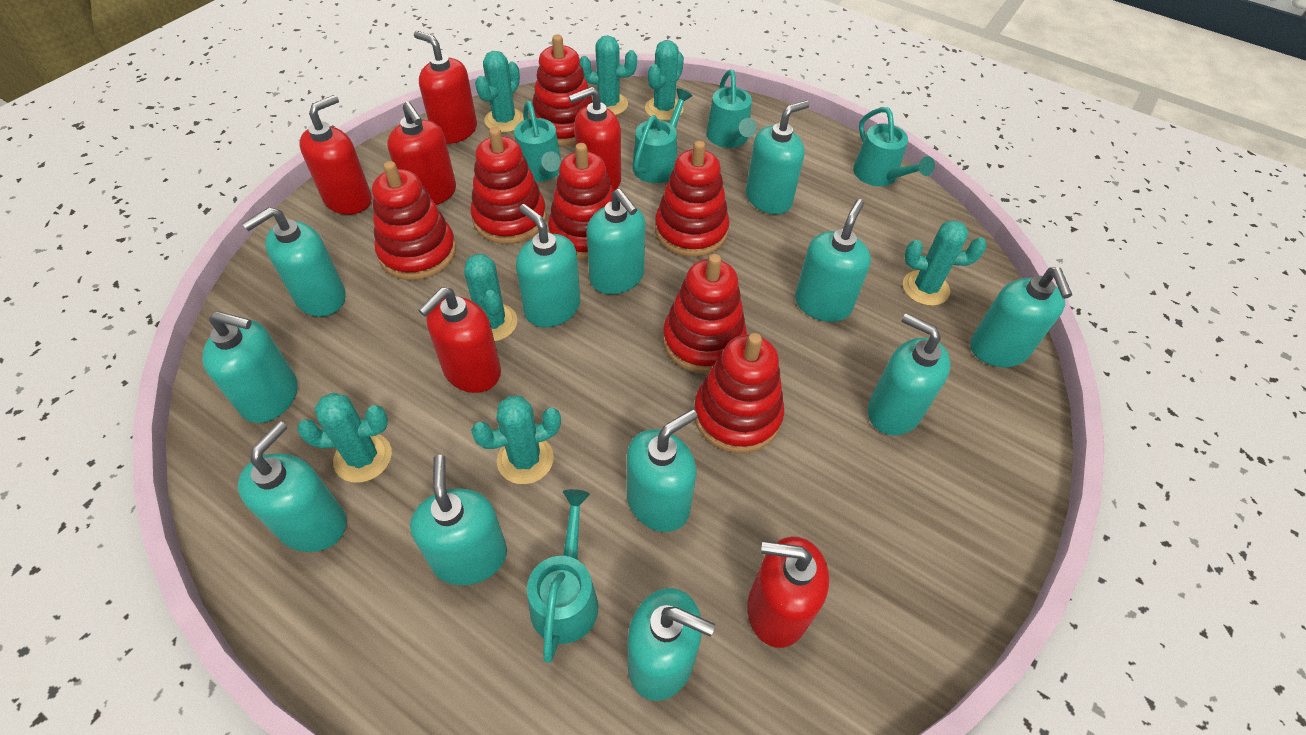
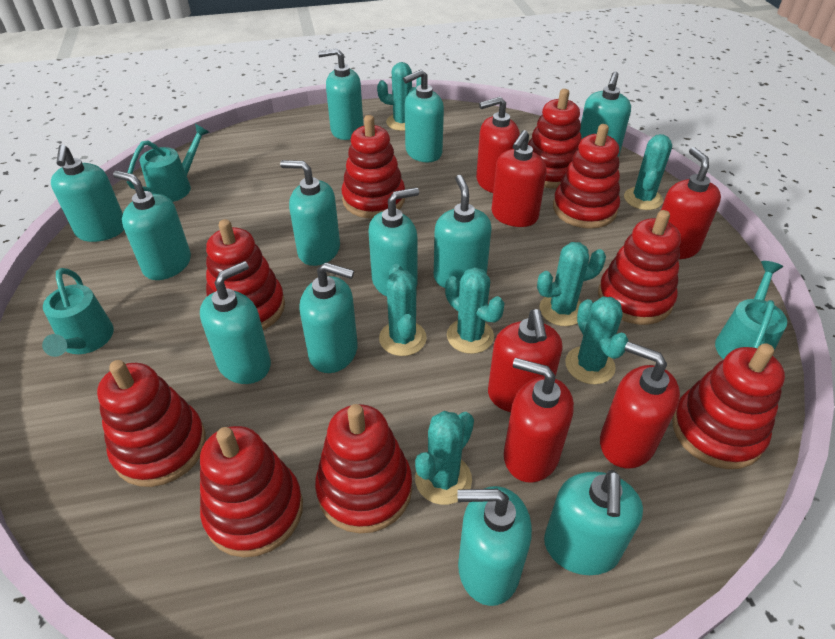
red stacking toy: 7 -> 9
turquoise watering can: 5 -> 3

